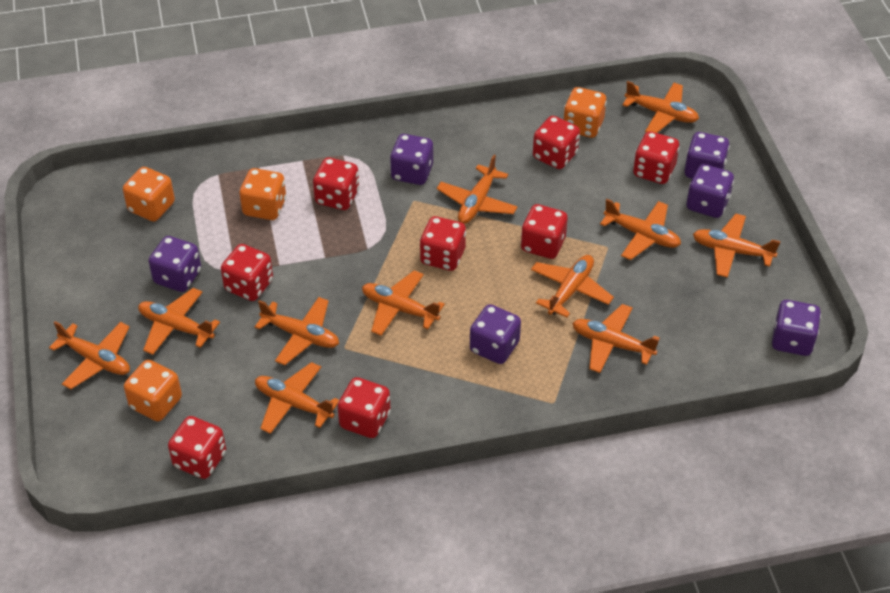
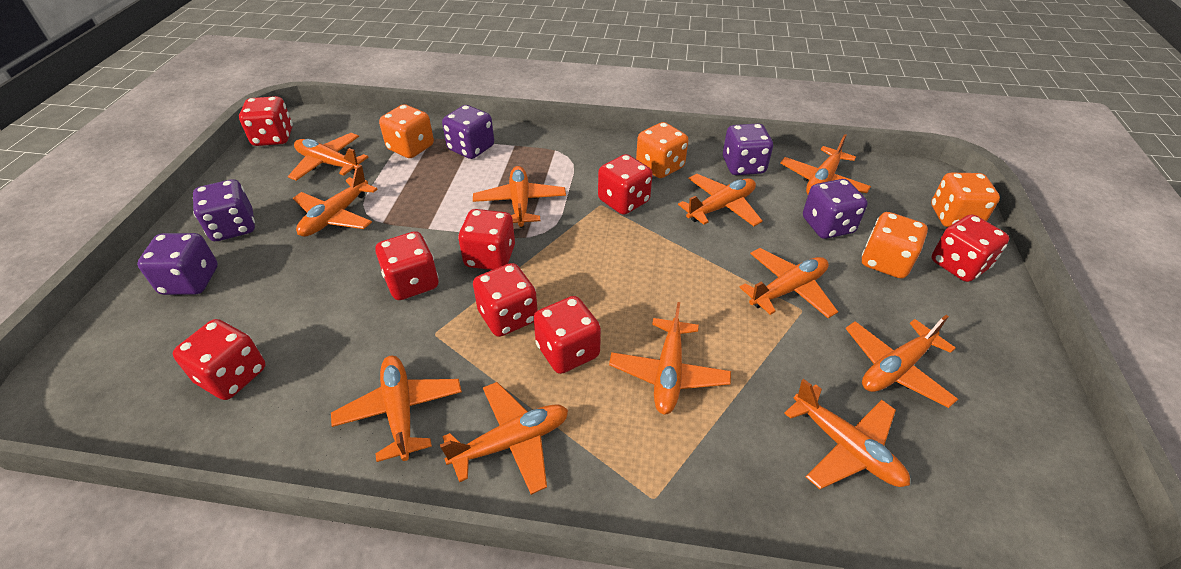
purple dice: 6 -> 5

